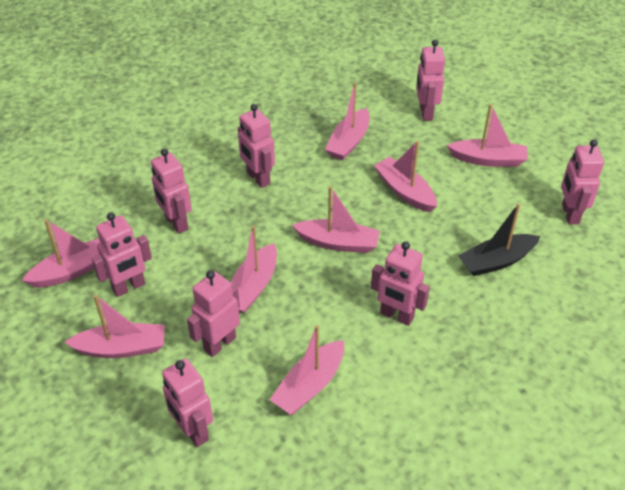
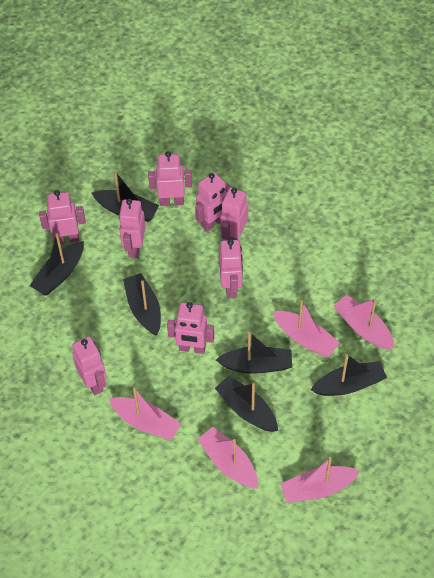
black boat: 1 -> 6
pink boat: 8 -> 5

